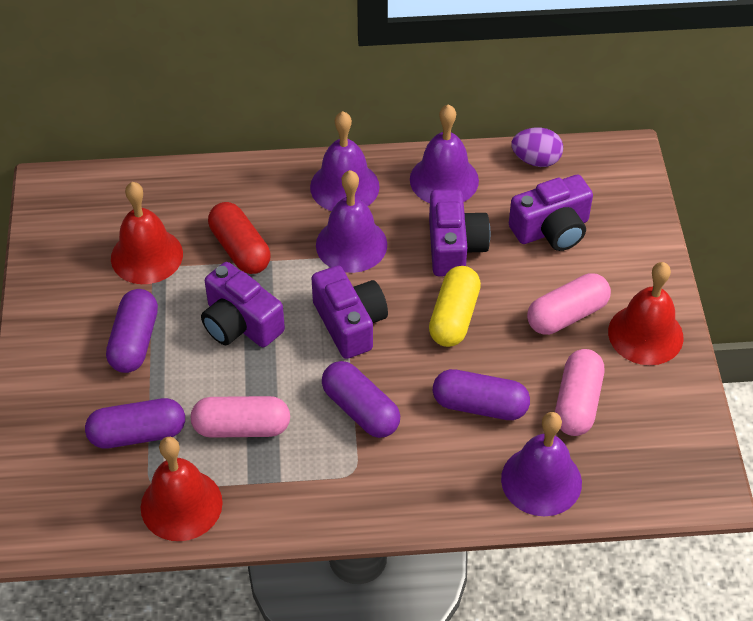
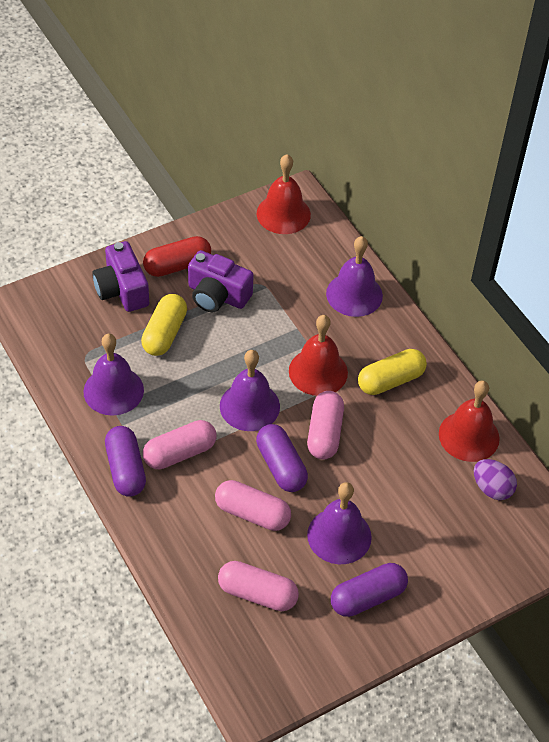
pink capsule: 3 -> 4
purple camera: 4 -> 2
purple capsule: 4 -> 3
yellow capsule: 1 -> 2

